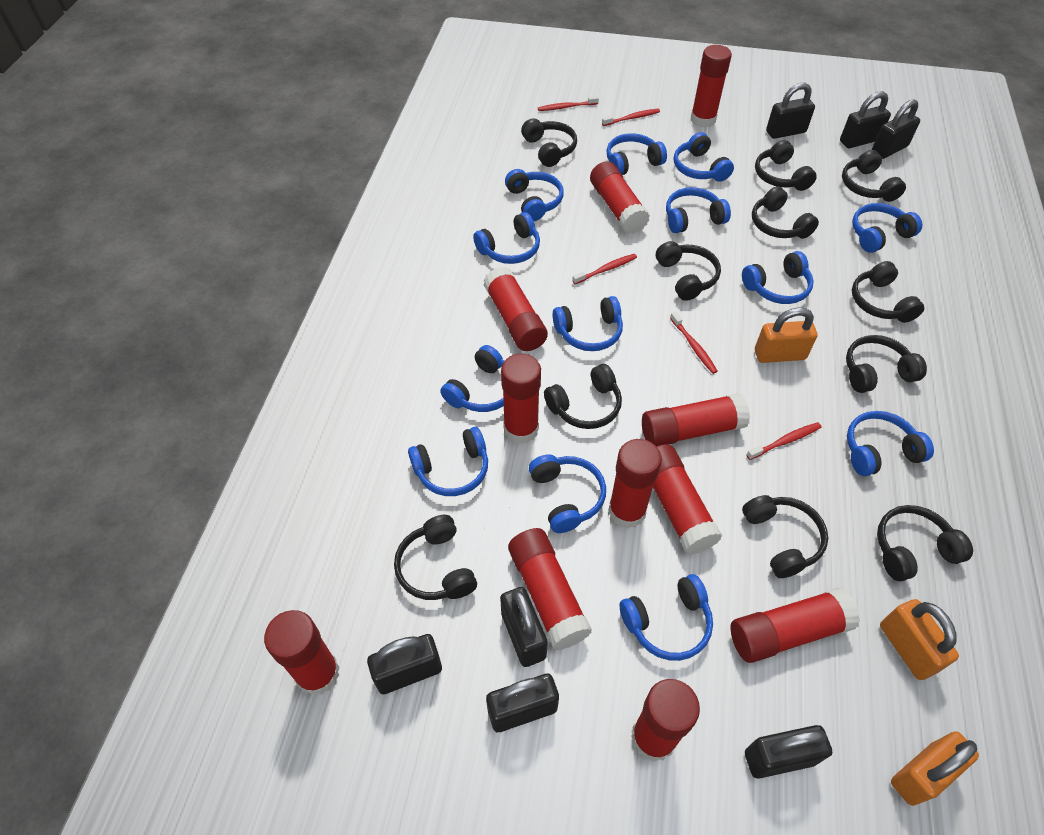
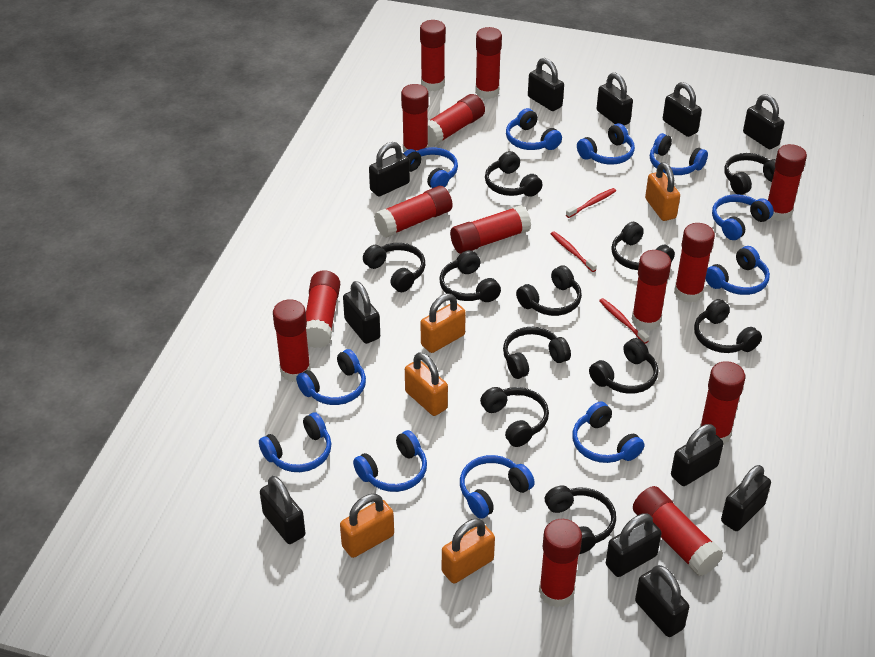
black padlock: 7 -> 11
blue headphones: 13 -> 11
orange padlock: 3 -> 5
red glue stick: 11 -> 14
red toothbrush: 5 -> 3

